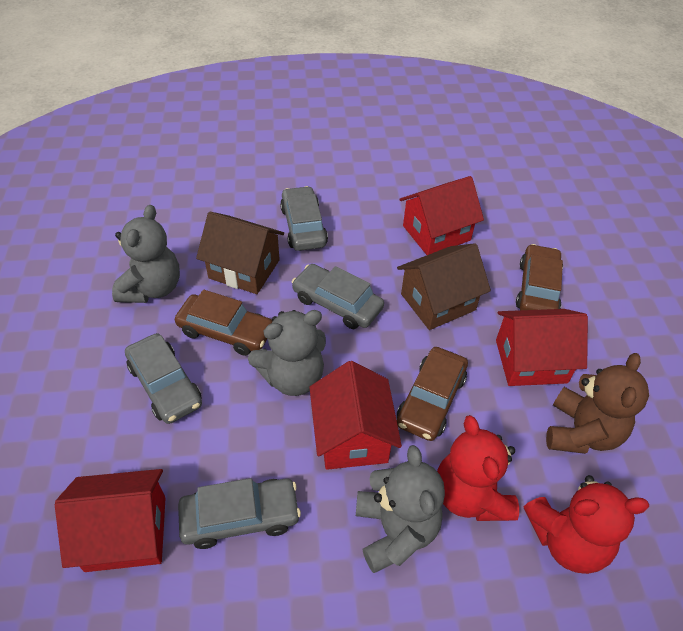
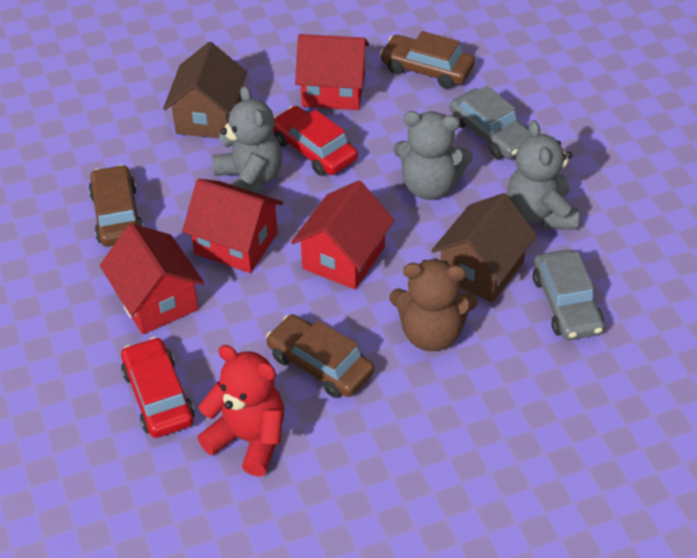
grey car: 4 -> 2
red car: 0 -> 2
red teddy bear: 2 -> 1

